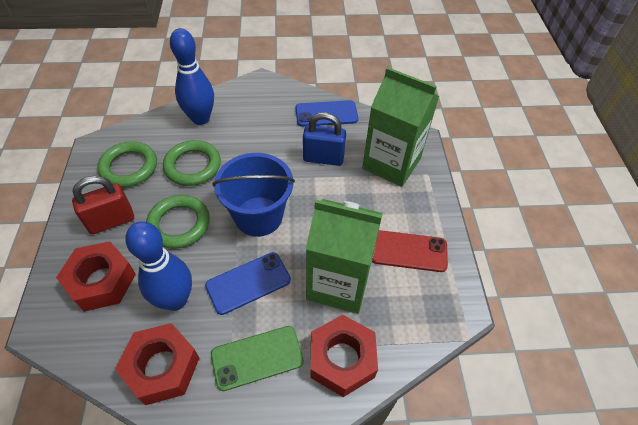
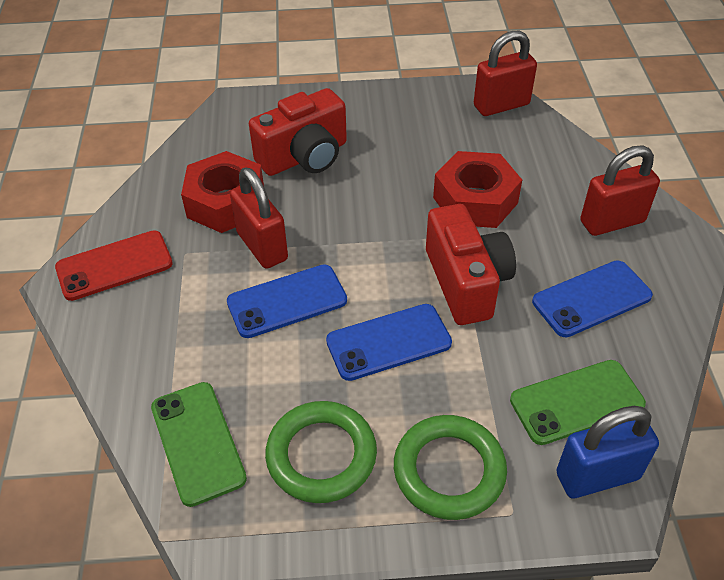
blue bowling pin: 2 -> 0
blue bucket: 1 -> 0
blue phone: 2 -> 3
green carton: 2 -> 0
green phone: 1 -> 2
green ring: 3 -> 2
red camera: 0 -> 2
red nut: 3 -> 2
red padlock: 1 -> 3

